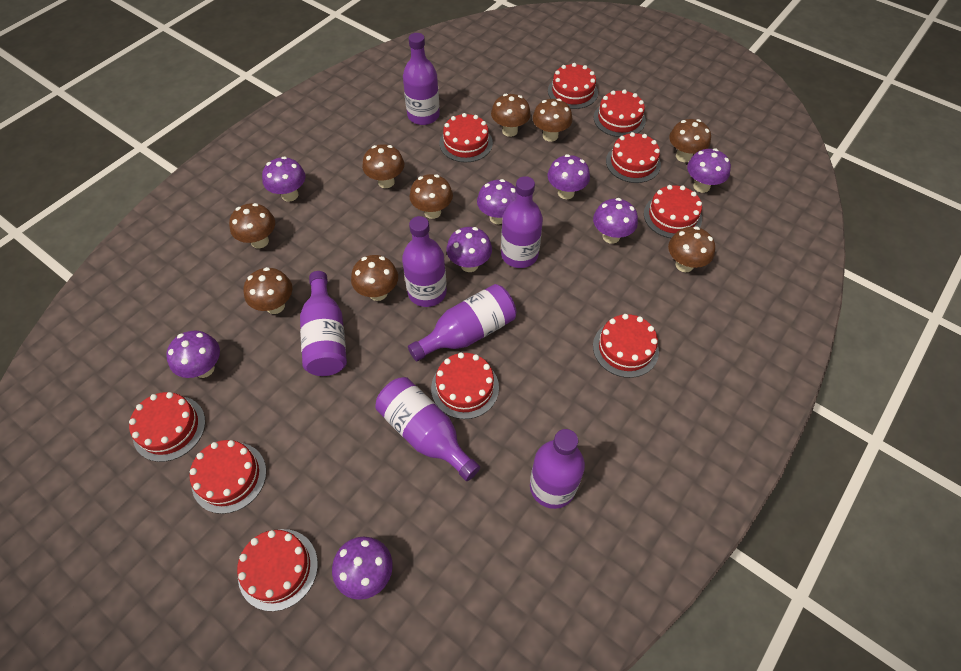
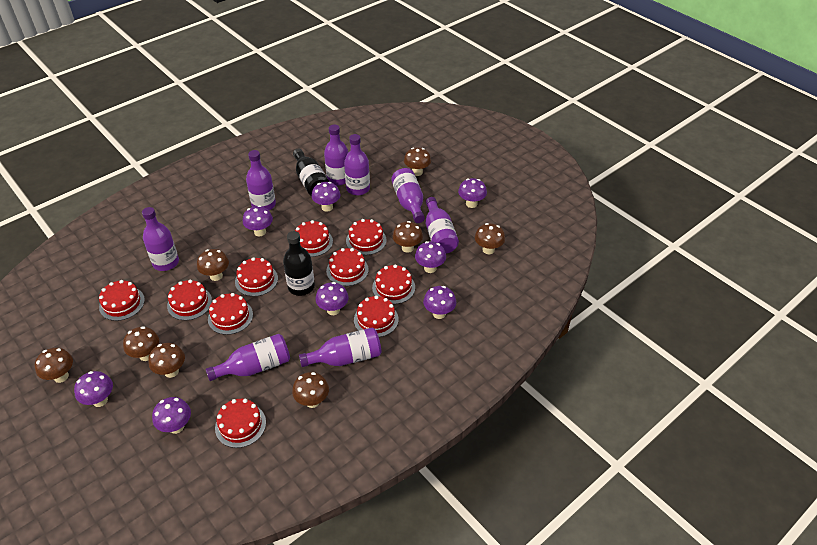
black bottle: 0 -> 2
brown mushroom: 9 -> 8
purple bottle: 7 -> 8

